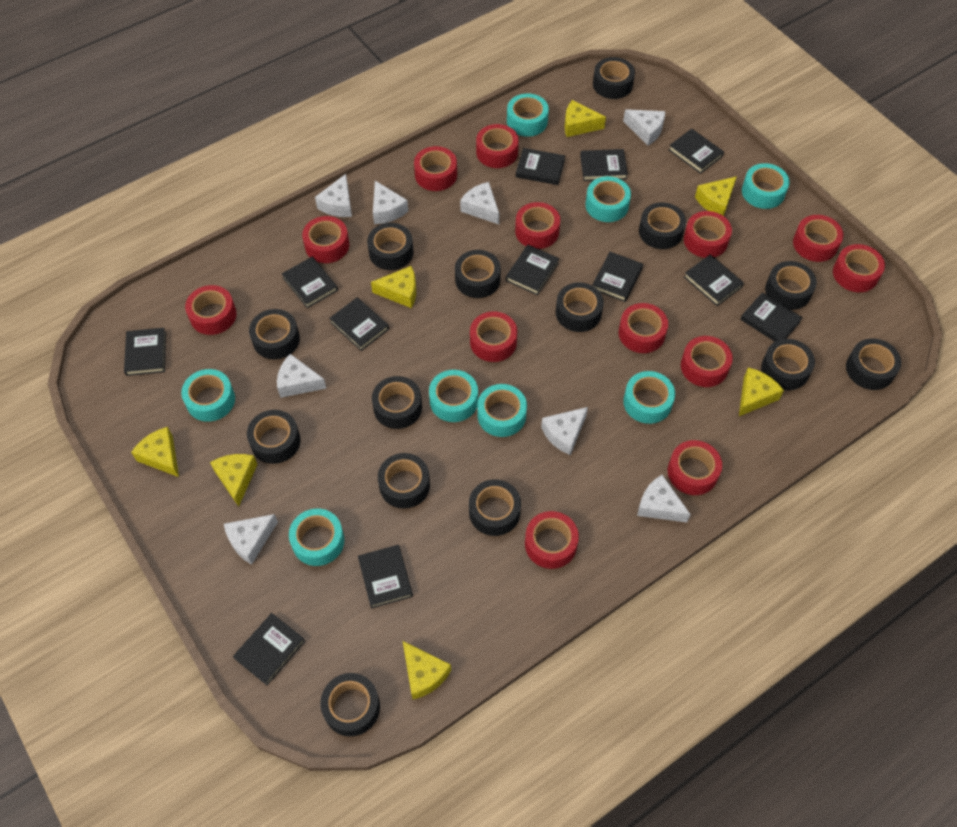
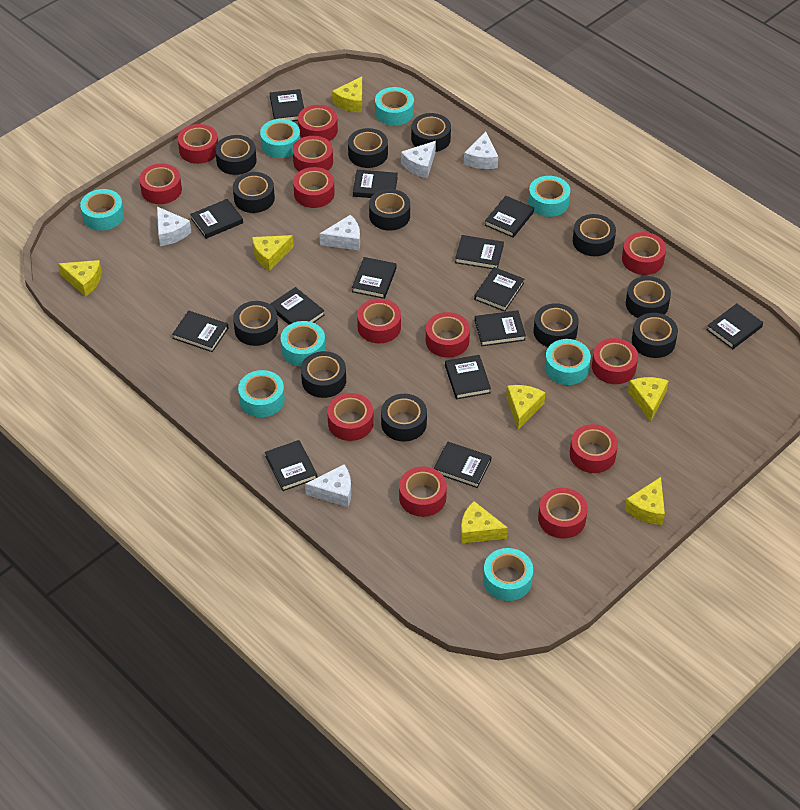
black book: 12 -> 14
black tape: 14 -> 12
white cheese: 8 -> 5

